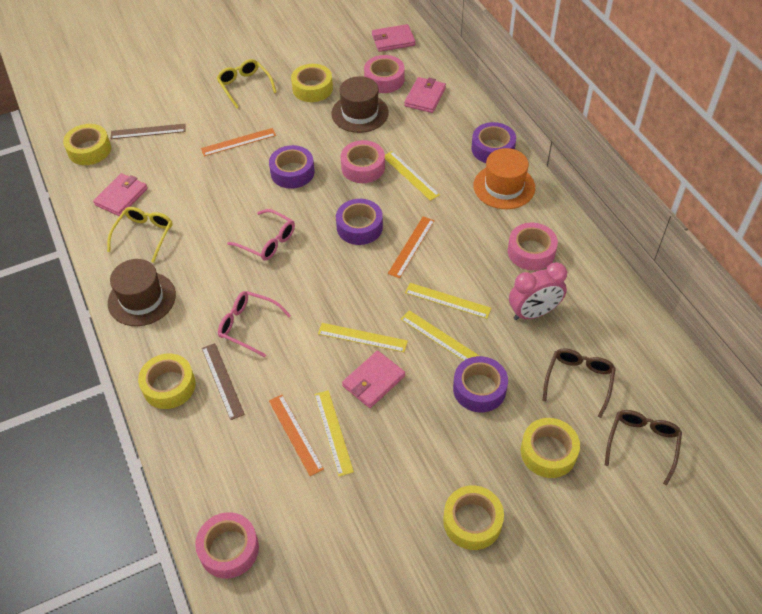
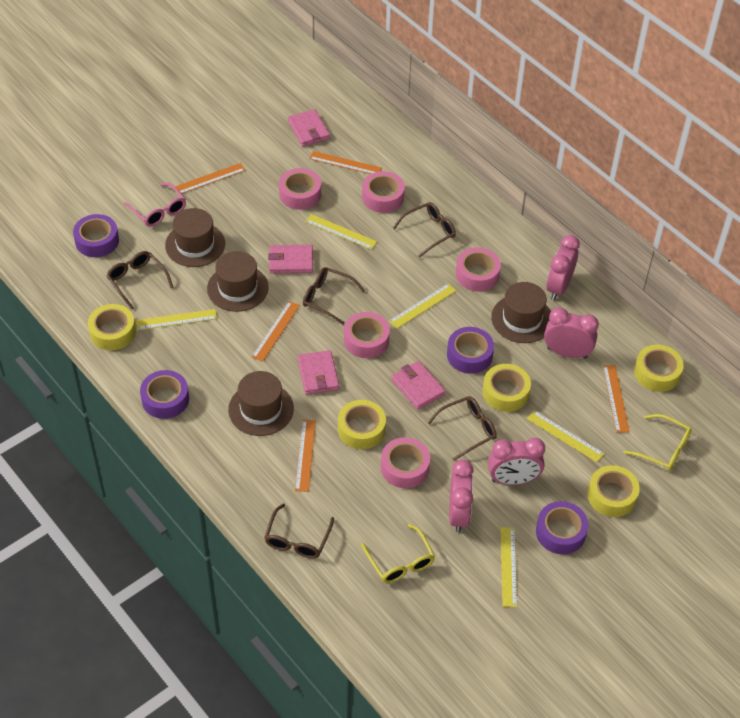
brown glasses: 2 -> 5
brown hat: 2 -> 4
brown ruler: 2 -> 0
orange hat: 1 -> 0
orange ruler: 3 -> 5
pink clock: 1 -> 4
pink glasses: 2 -> 1
pink tape: 4 -> 5

